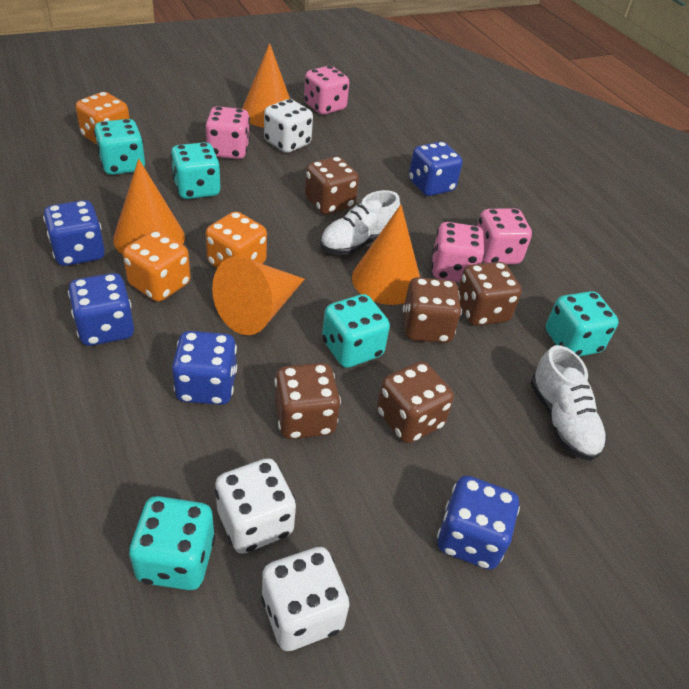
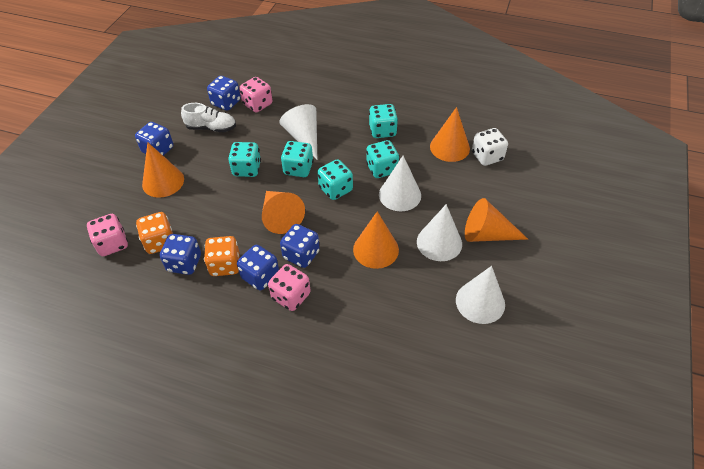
brown dice: 5 -> 0
orange cone: 4 -> 5
orange dice: 3 -> 2
pink dice: 4 -> 3
white cone: 0 -> 4
white dice: 3 -> 1
white shoe: 2 -> 1

